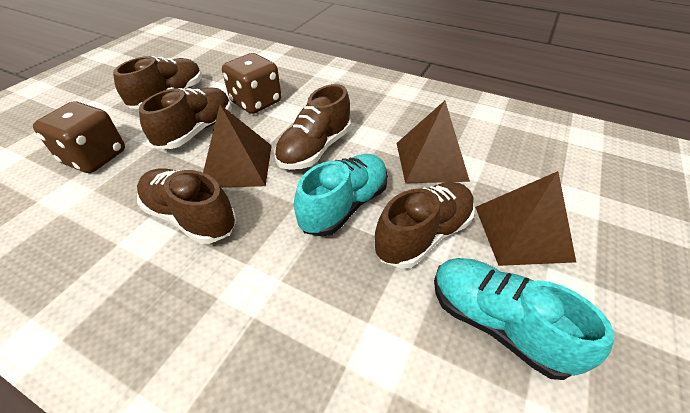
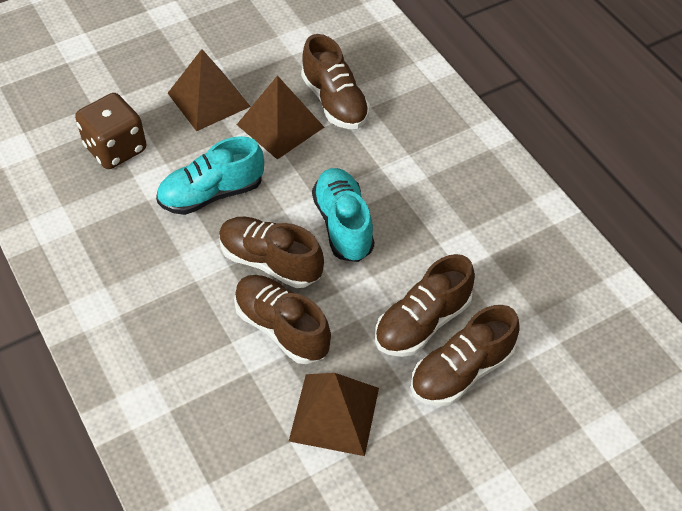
brown dice: 2 -> 1

